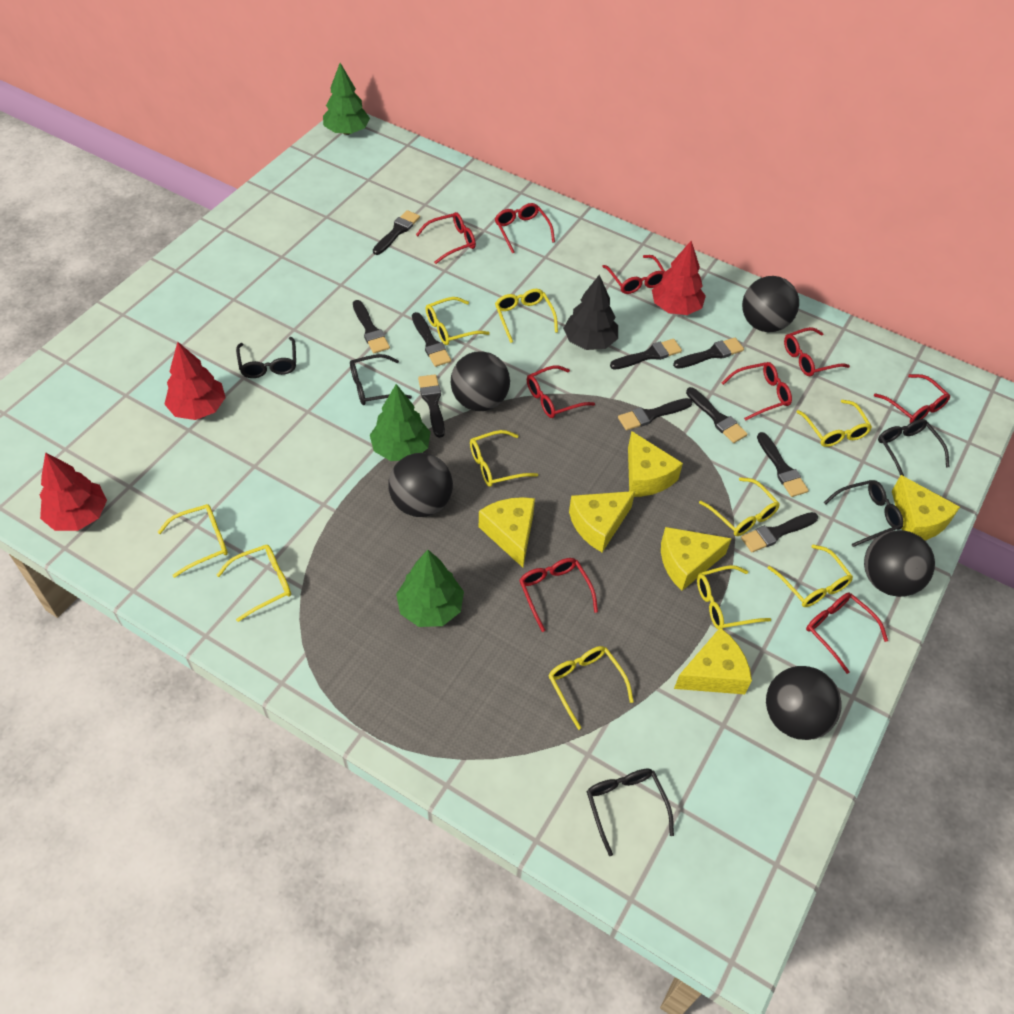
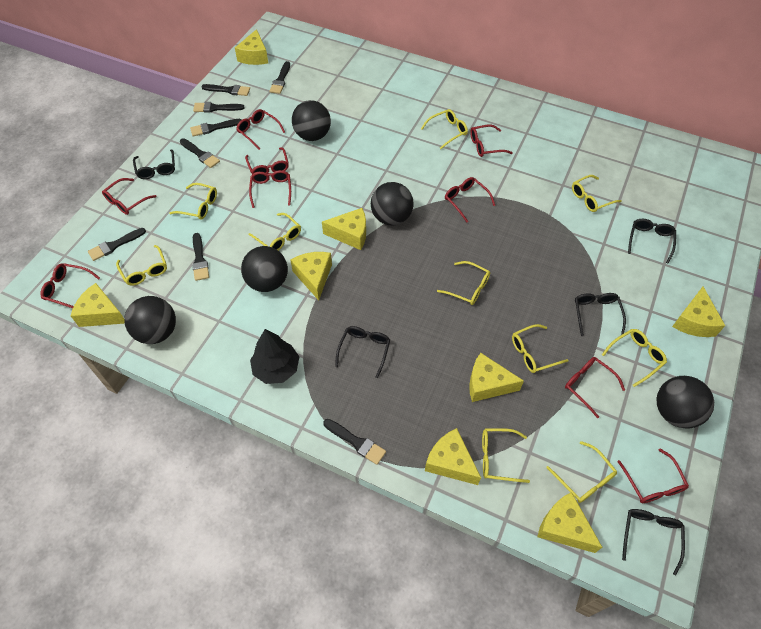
black brush: 10 -> 8
green tree: 3 -> 0
red tree: 3 -> 0
yellow cheese: 6 -> 8

